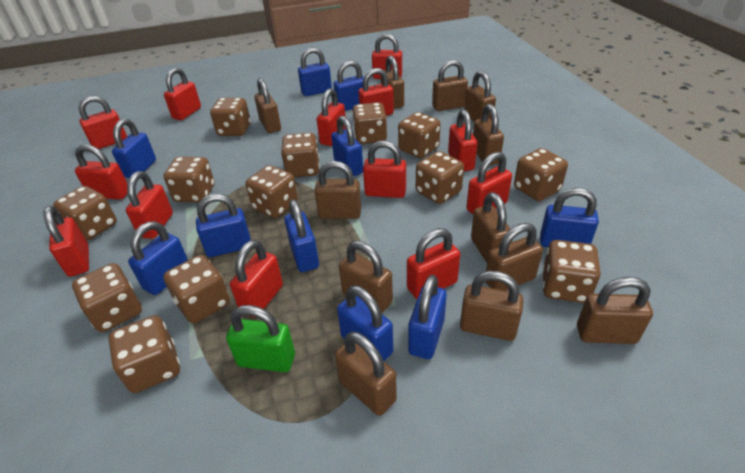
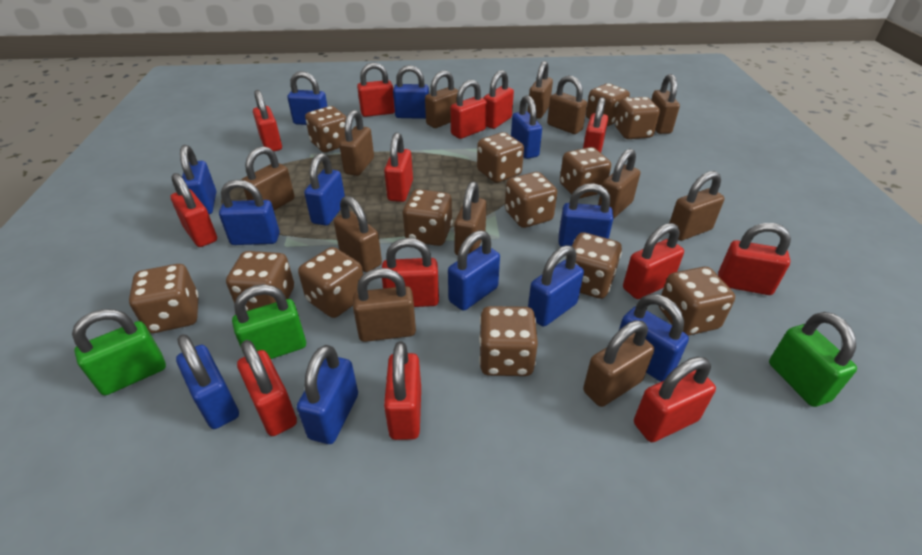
blue padlock: 10 -> 12
green padlock: 1 -> 3

